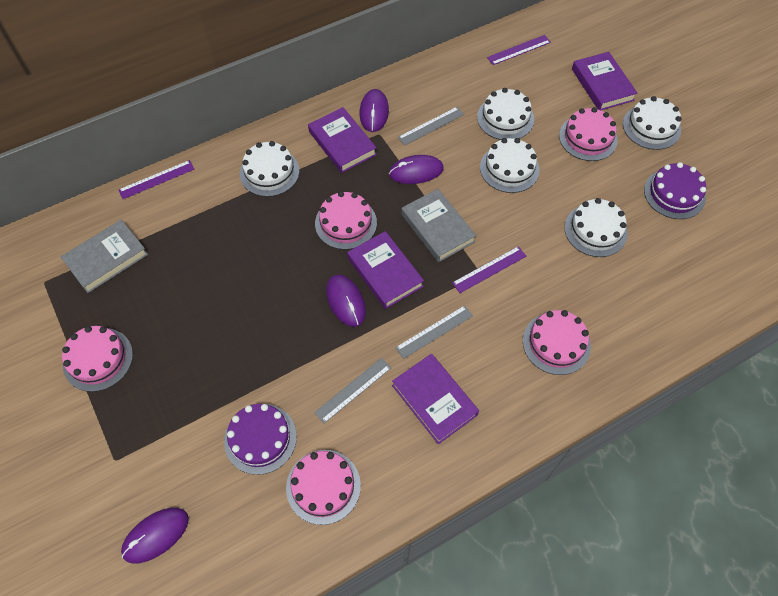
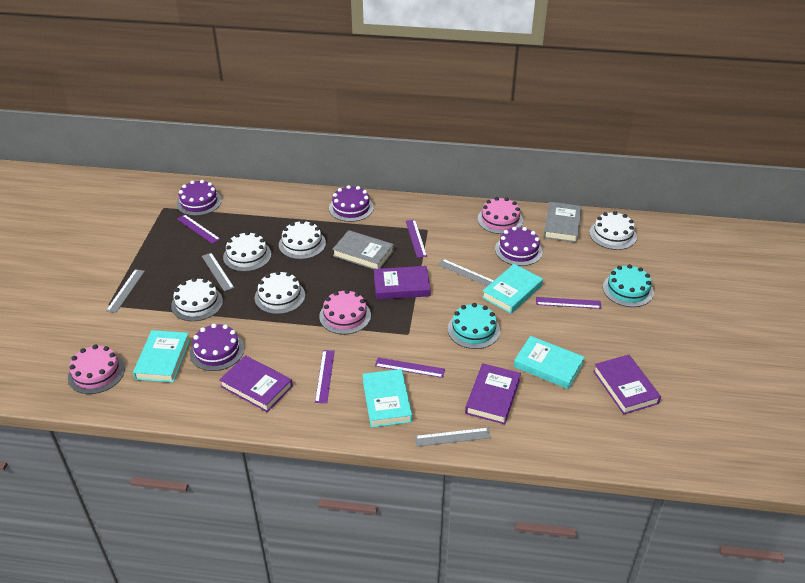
grey ruler: 3 -> 4
pink cake: 5 -> 3
purple cake: 2 -> 4
purple mouse: 4 -> 0
purple ruler: 3 -> 5
turquoise book: 0 -> 4
turquoise cake: 0 -> 2

